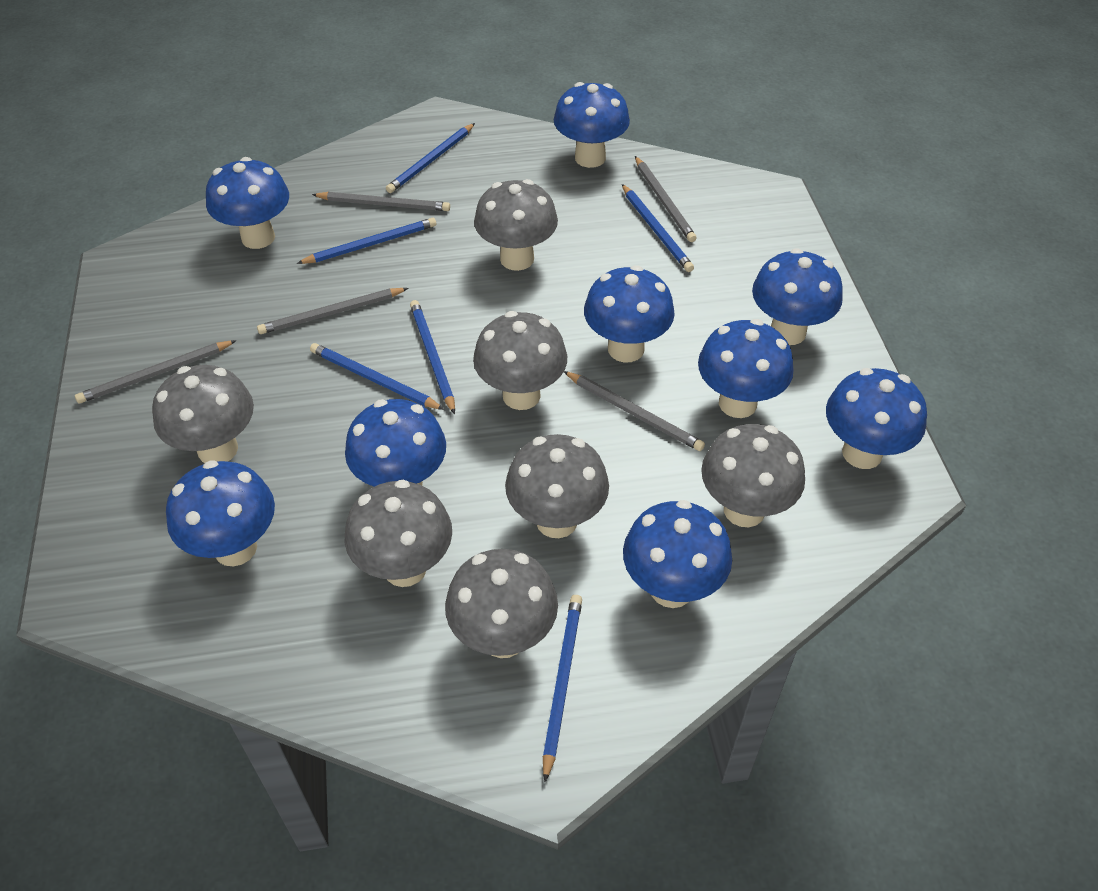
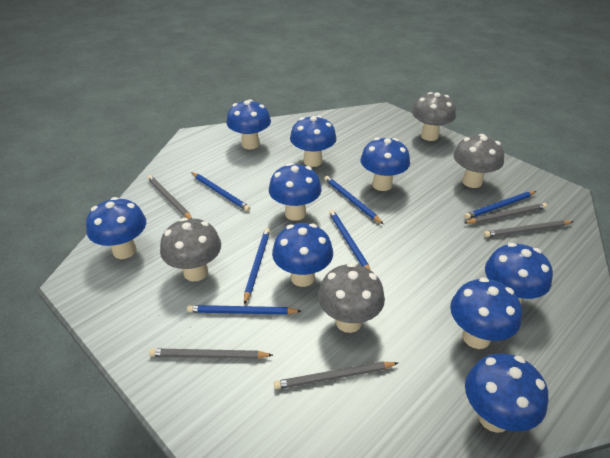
grey mushroom: 7 -> 4

